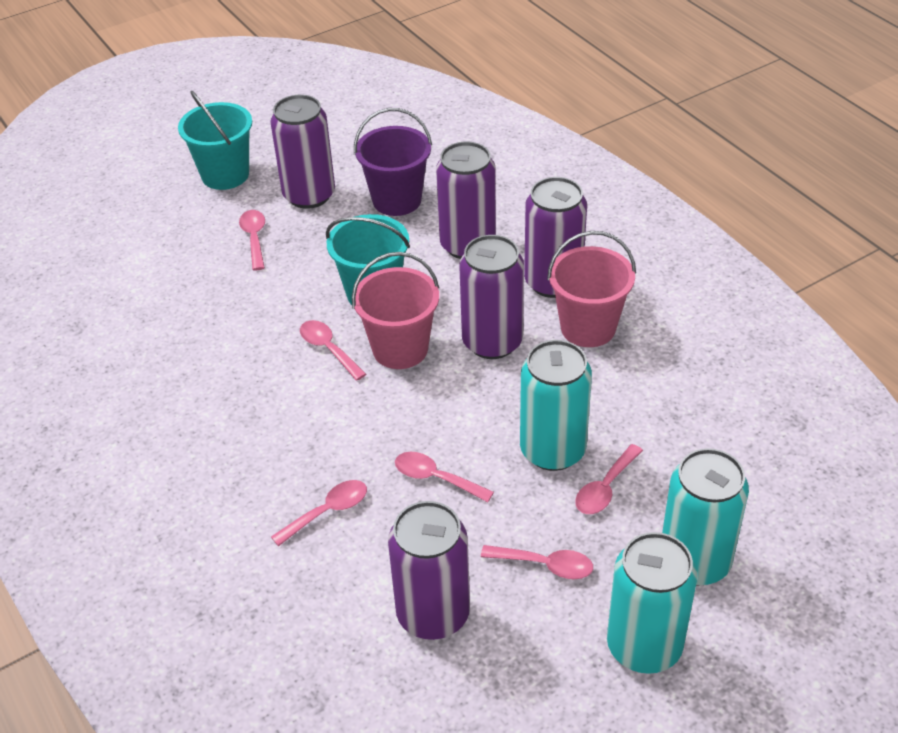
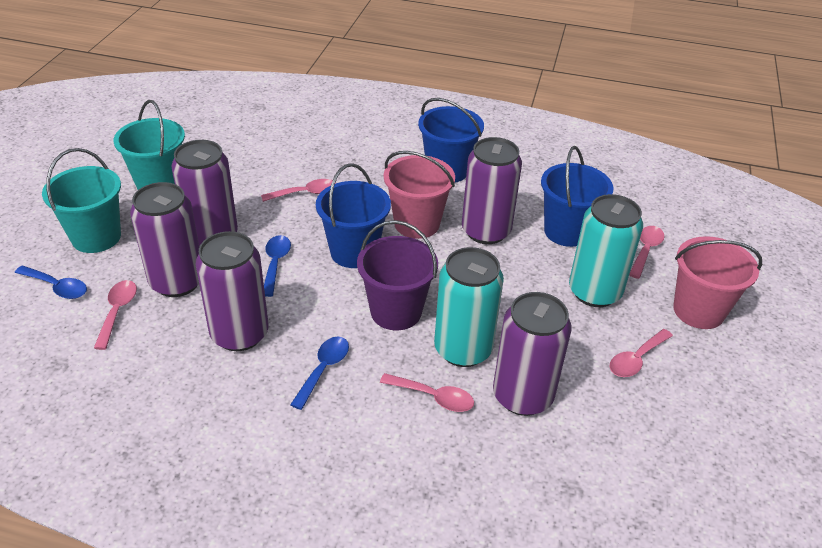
blue bucket: 0 -> 3
blue spoon: 0 -> 3
pink spoon: 6 -> 5
turquoise can: 3 -> 2

